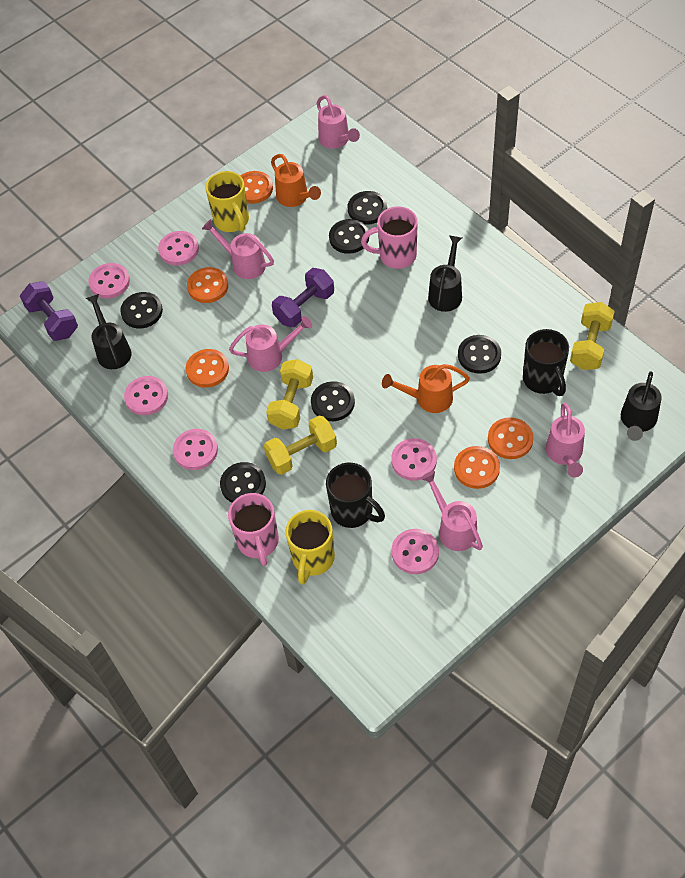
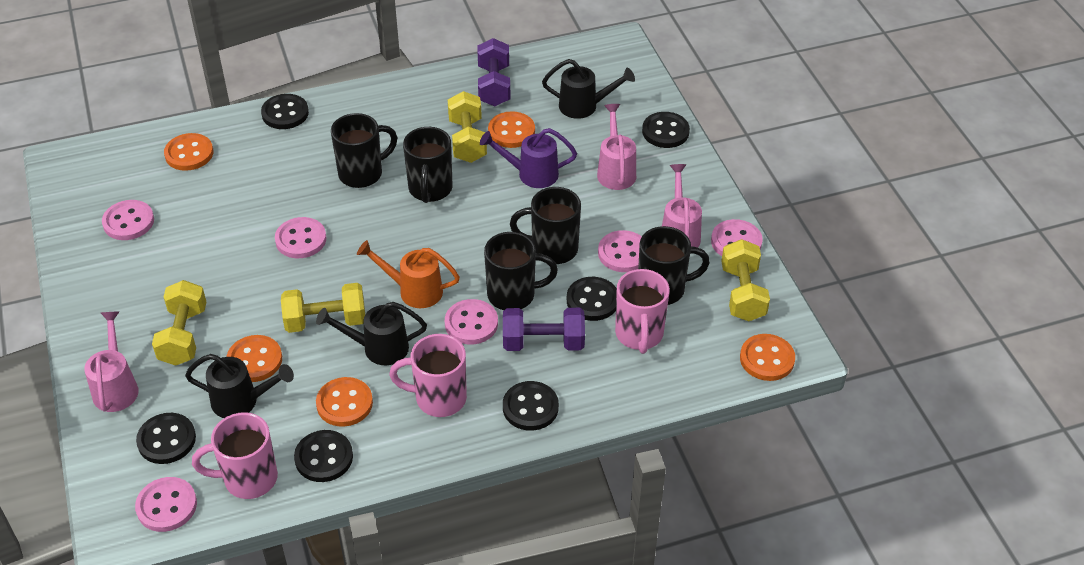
black mug: 2 -> 5
orange watering can: 2 -> 1
pink mug: 2 -> 3
pink watering can: 5 -> 3
purple watering can: 0 -> 1
yellow dumbbell: 3 -> 4
yellow mug: 2 -> 0

